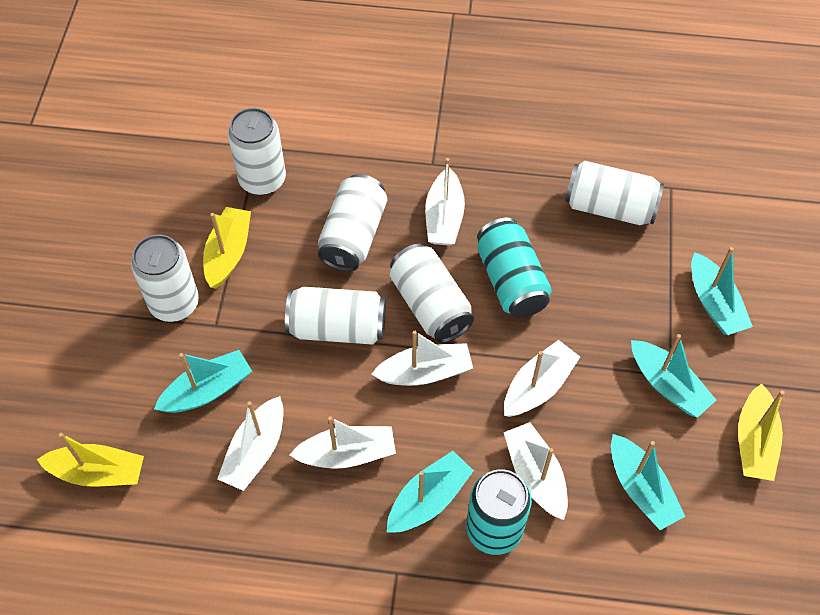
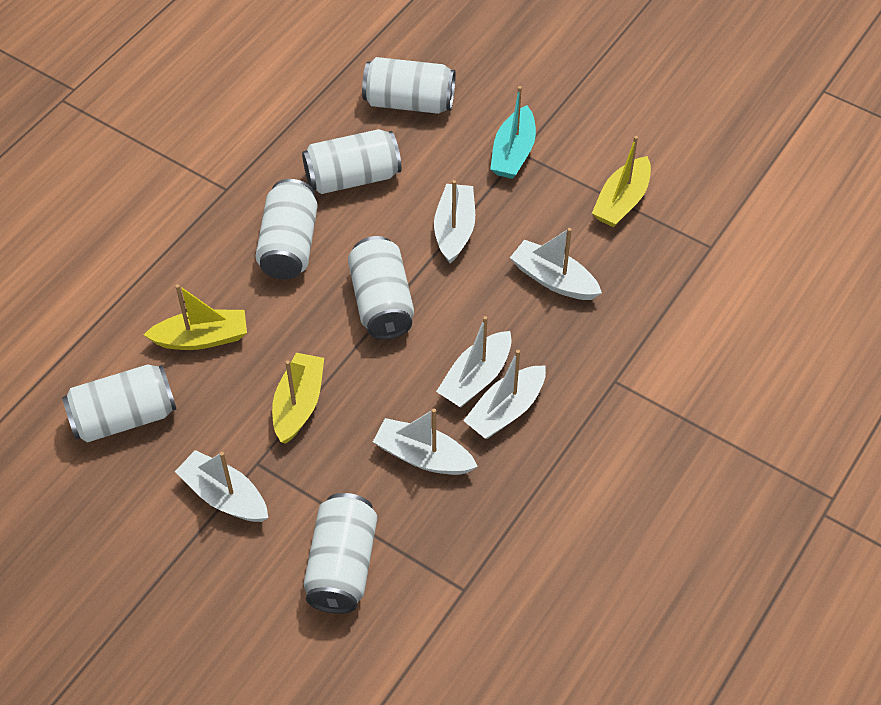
turquoise boat: 5 -> 1
turquoise can: 2 -> 0

